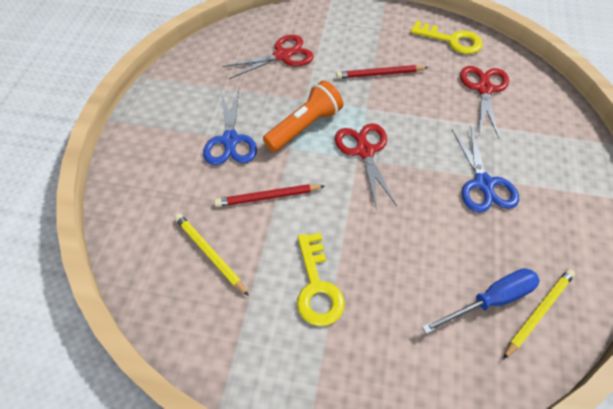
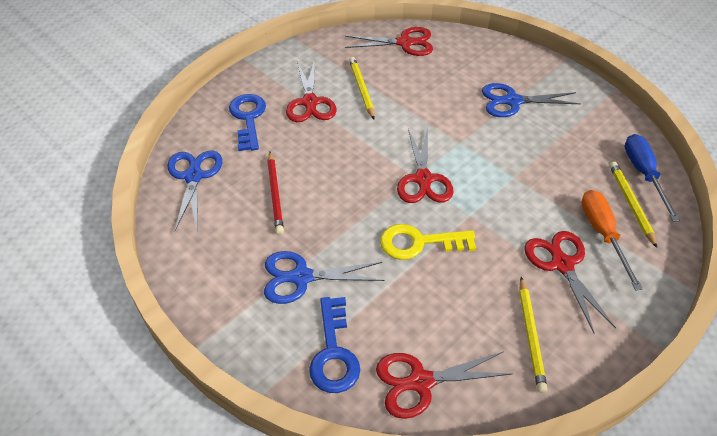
blue key: 0 -> 2
blue scissors: 2 -> 3
orange flashlight: 1 -> 0
orange screwdriver: 0 -> 1
red pencil: 2 -> 1
red scissors: 3 -> 5
yellow key: 2 -> 1
yellow pencil: 2 -> 3

